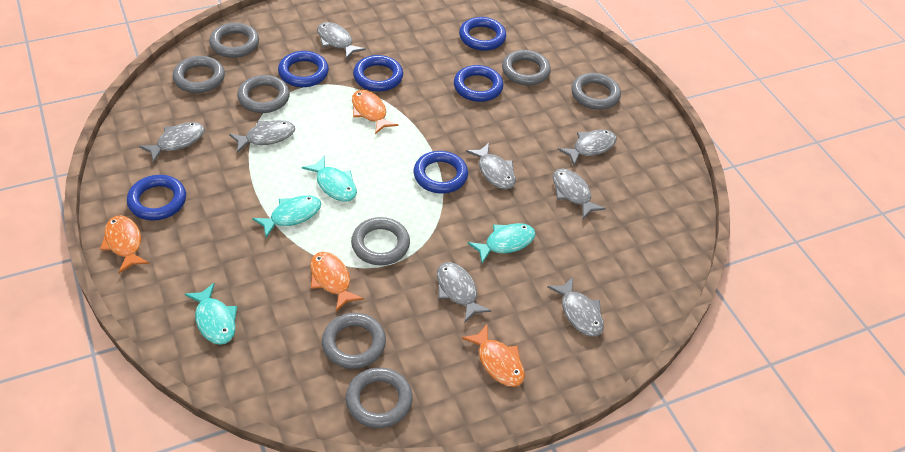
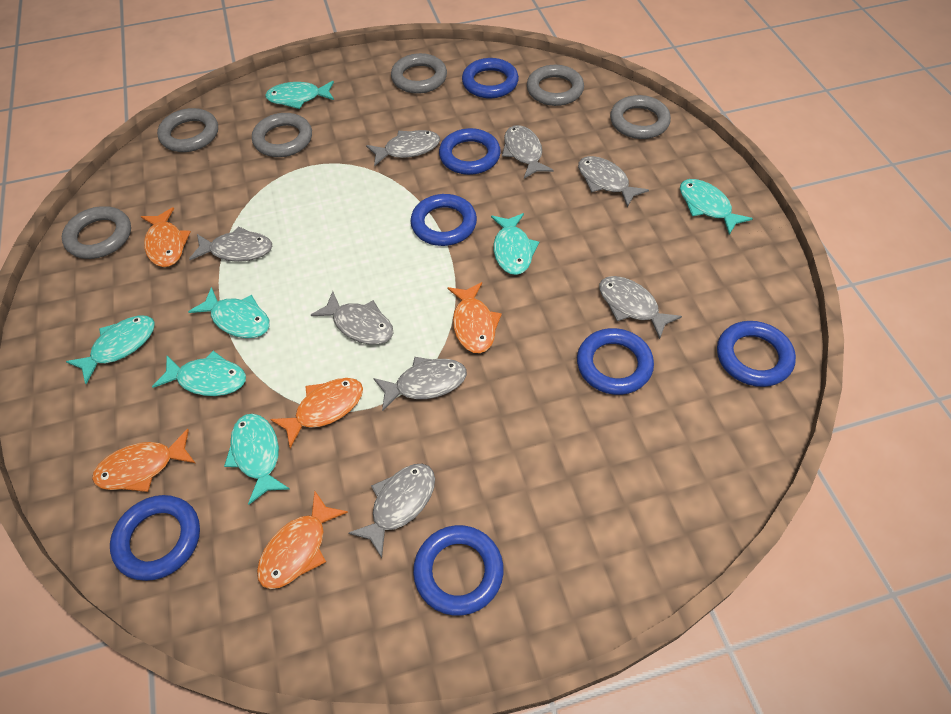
blue ring: 6 -> 7
grey ring: 8 -> 6
orange fish: 4 -> 5
turquoise fish: 4 -> 7

